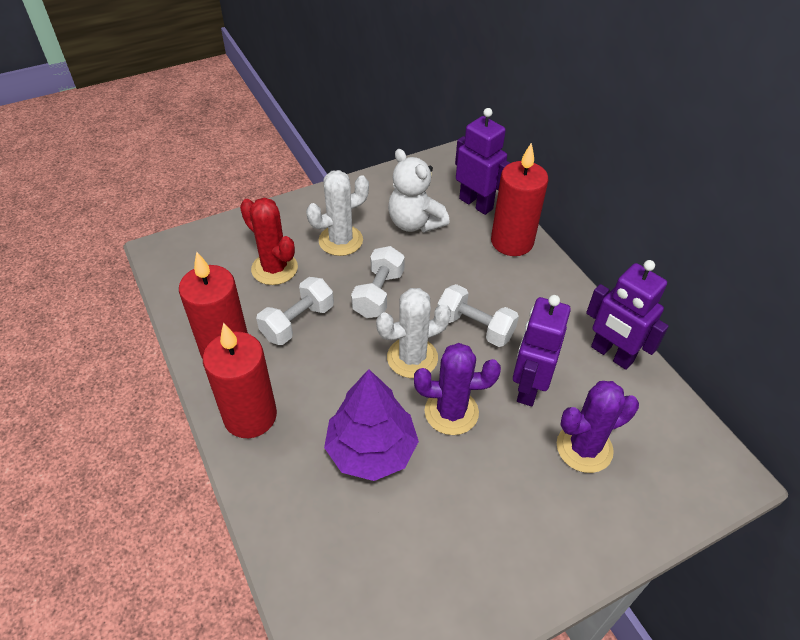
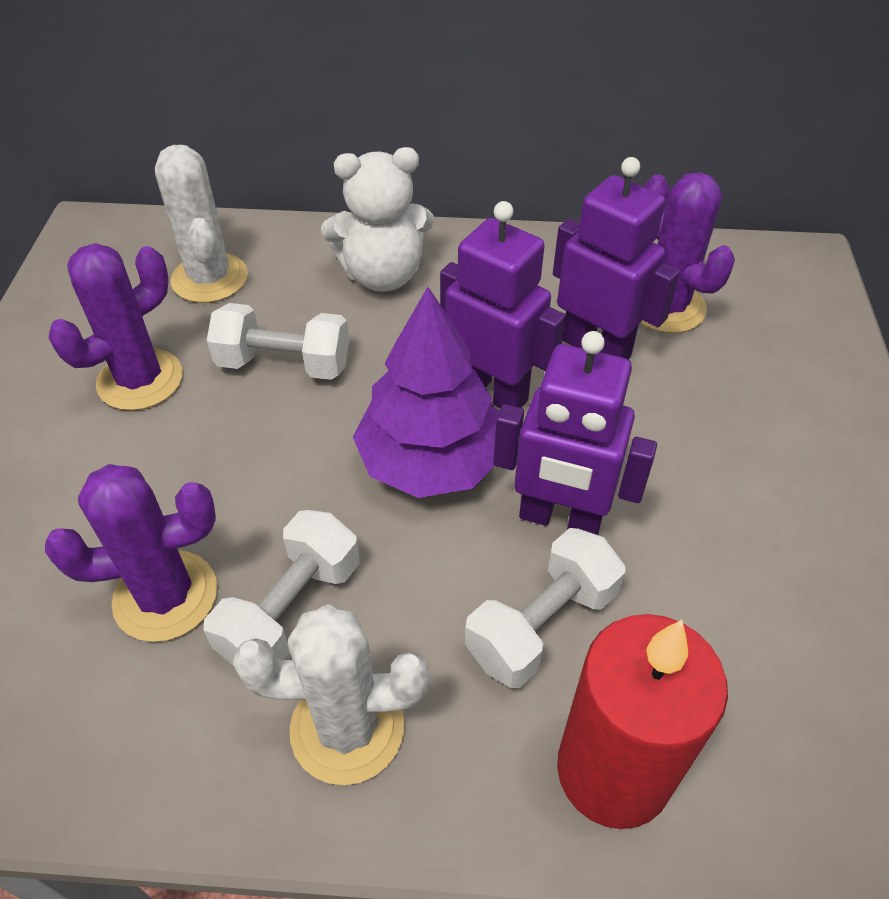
purple cactus: 2 -> 3
red cactus: 1 -> 0
red candle: 3 -> 1

